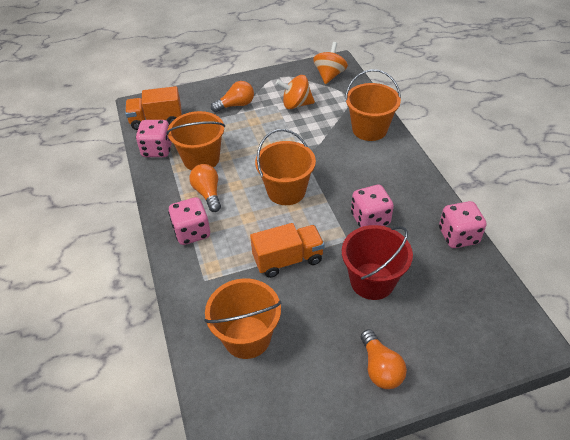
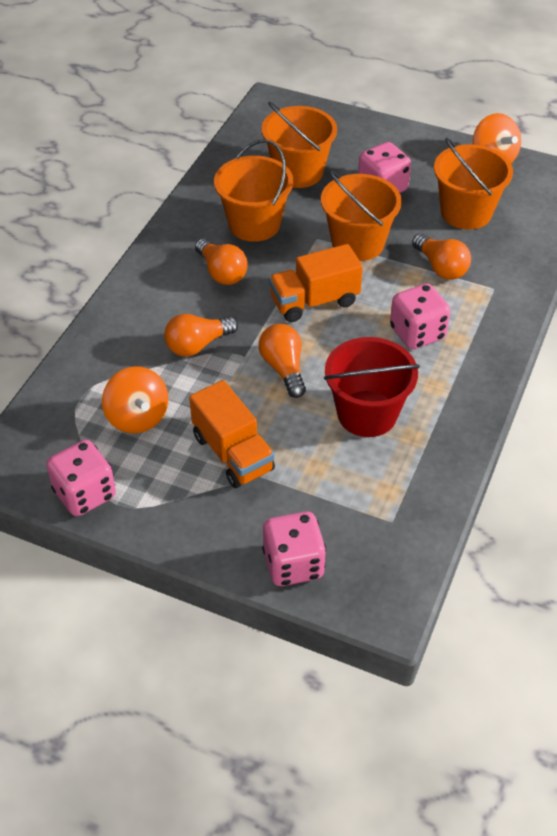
orange light bulb: 3 -> 4

